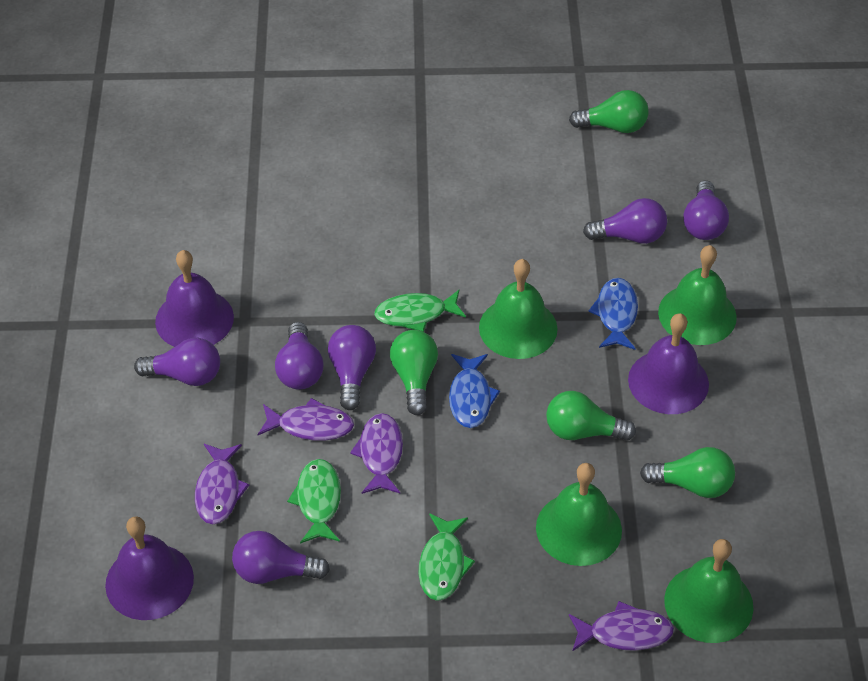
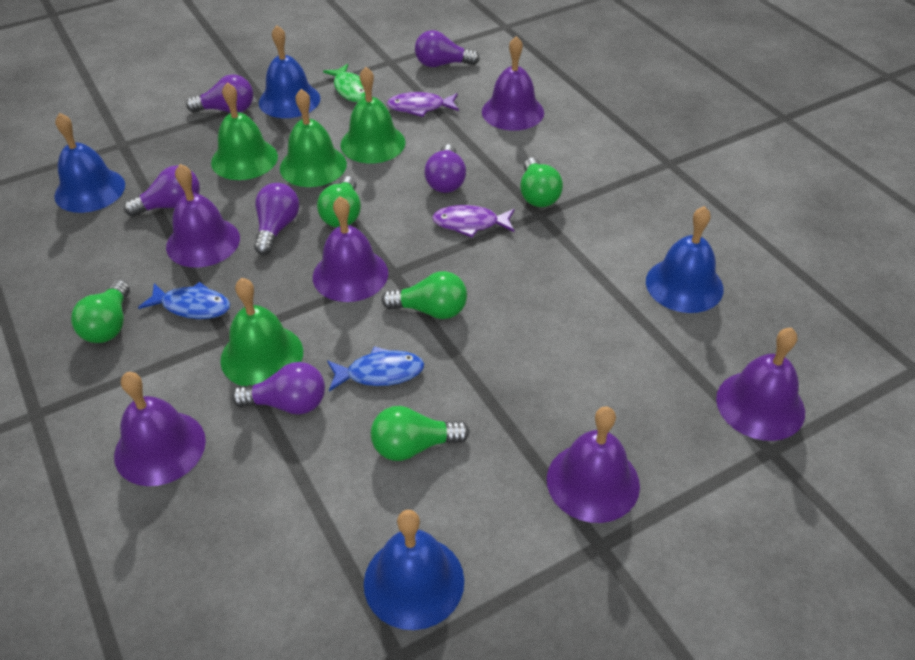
blue bell: 0 -> 4
green fish: 3 -> 1
green light bulb: 4 -> 5
purple bell: 3 -> 6
purple fish: 4 -> 2

